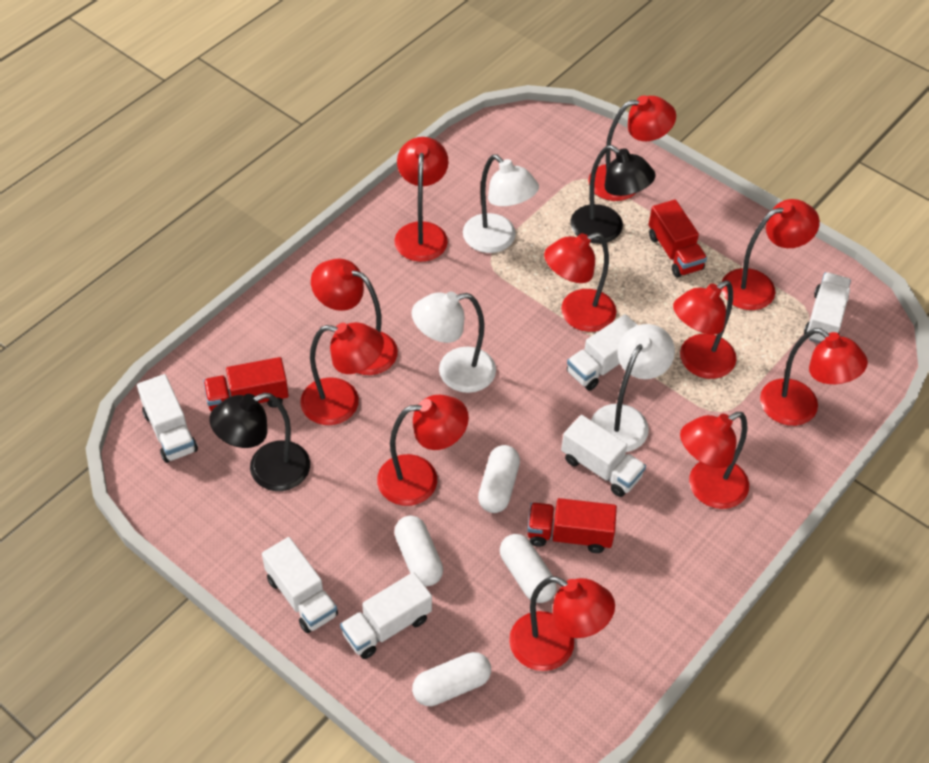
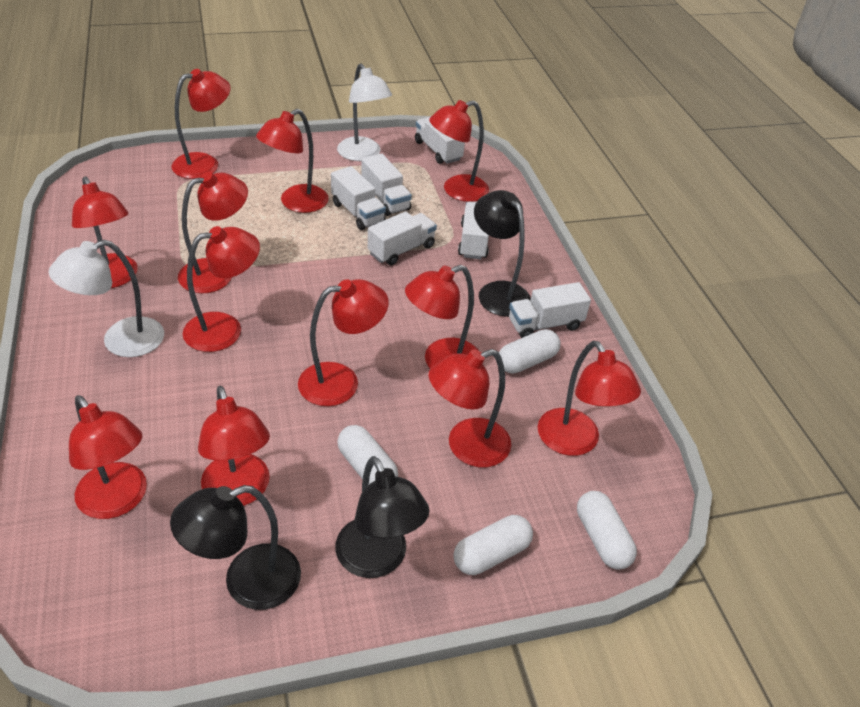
black lamp: 2 -> 3
red lamp: 11 -> 12
red truck: 3 -> 0
white lamp: 3 -> 2

